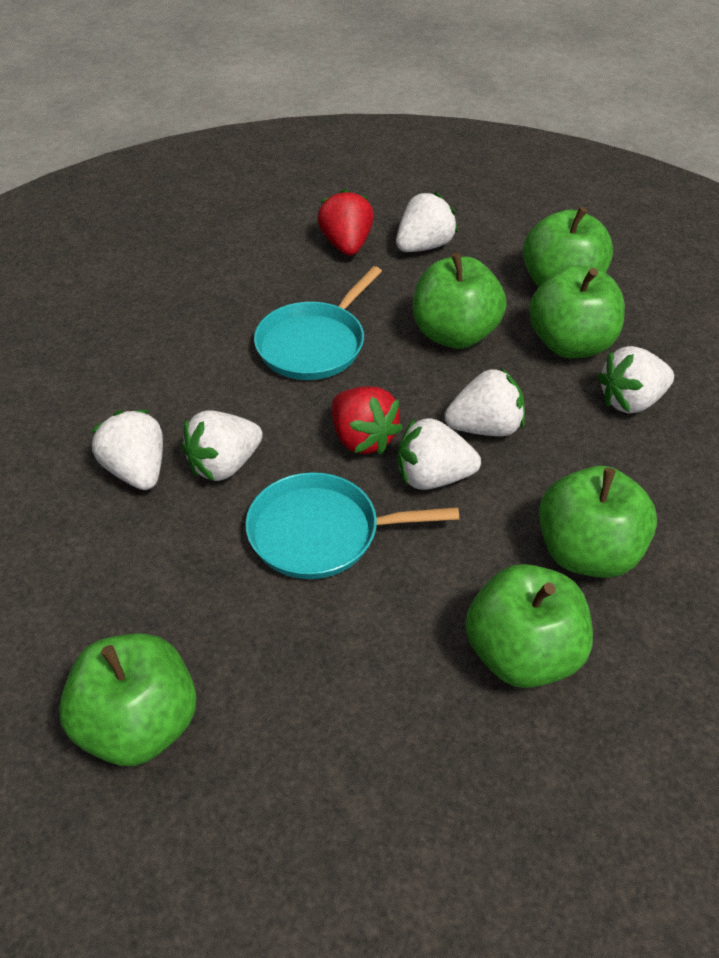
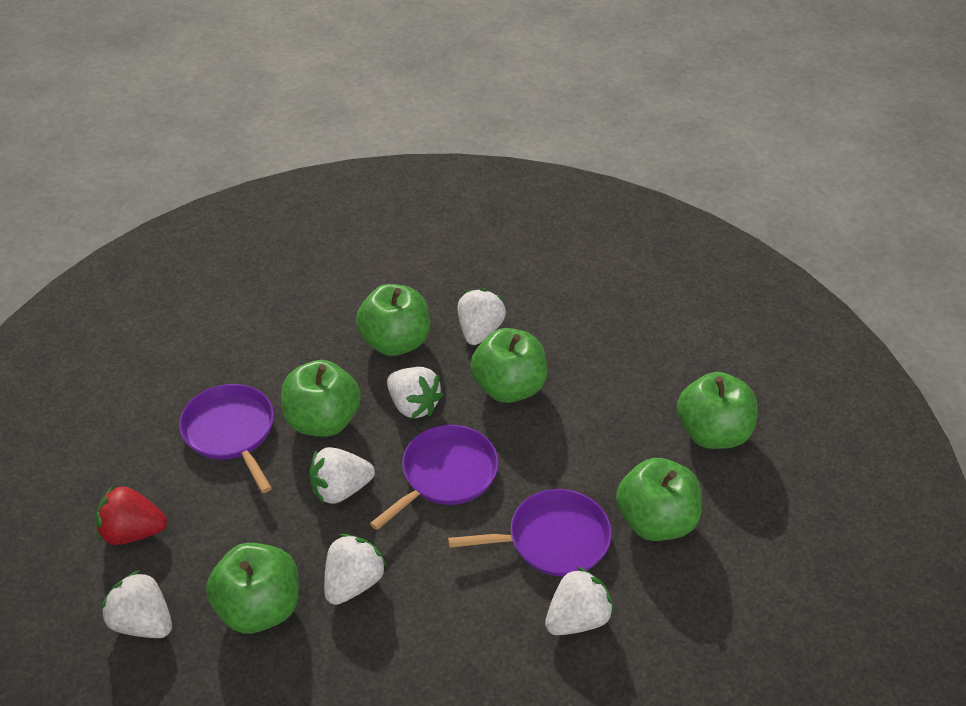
purple pan: 0 -> 3
red strawberry: 2 -> 1
turquoise pan: 2 -> 0

